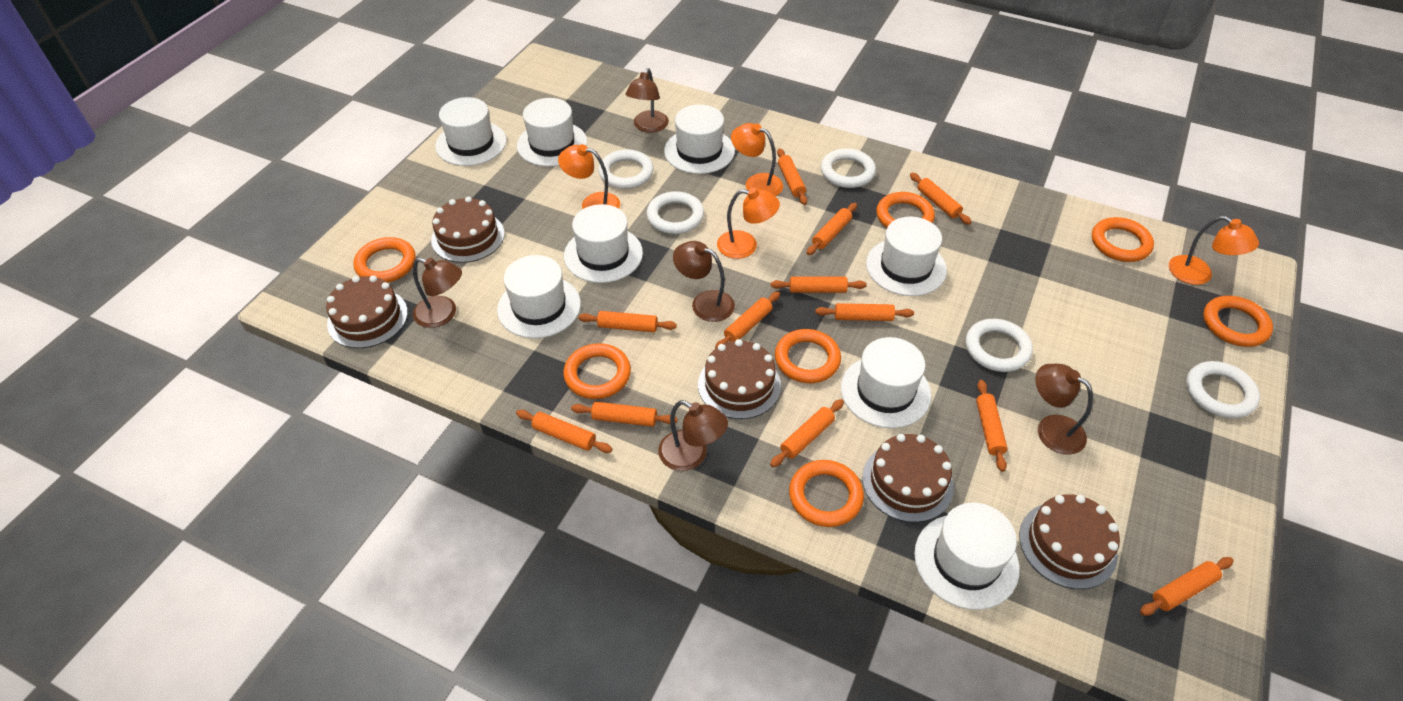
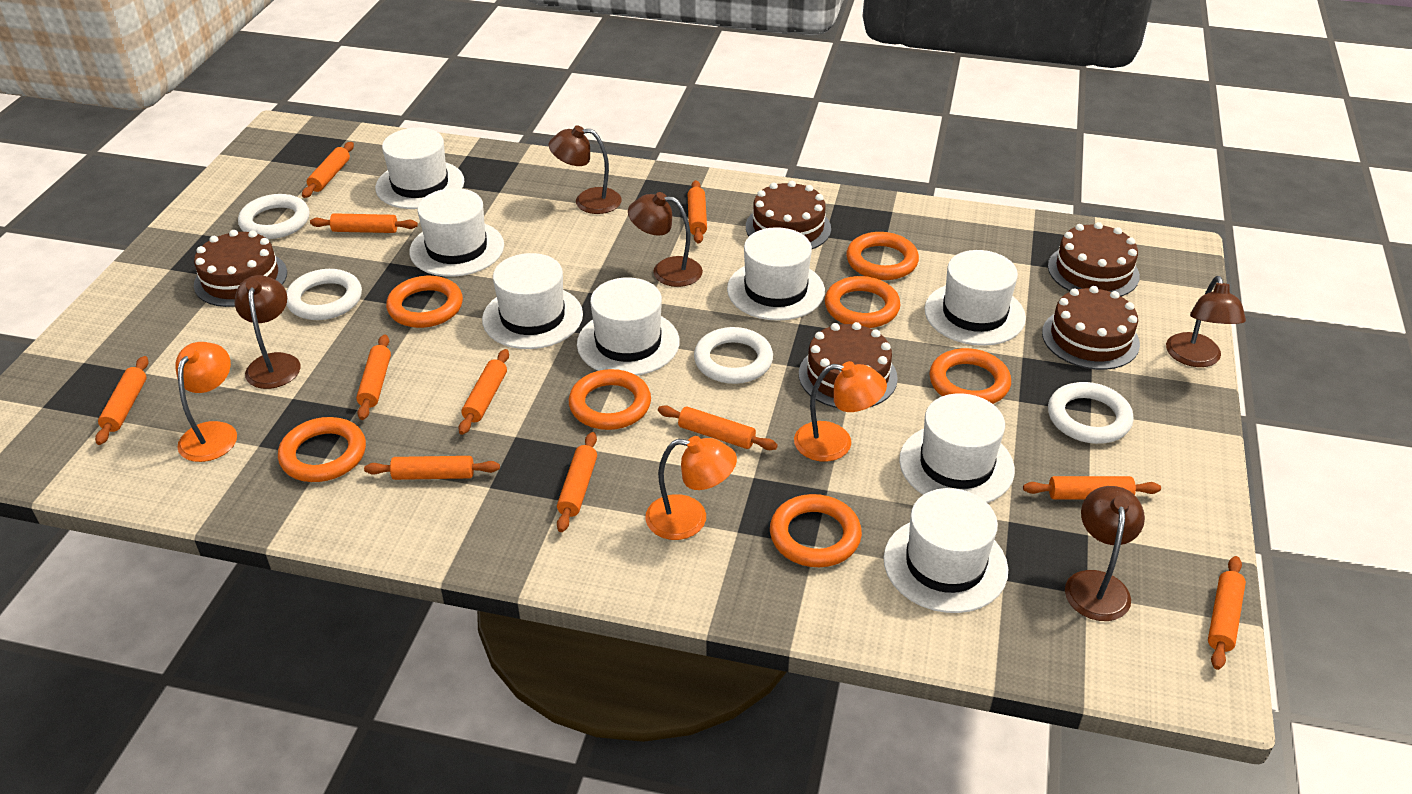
orange lamp: 4 -> 3
orange rolling pin: 12 -> 11
white ring: 5 -> 4

